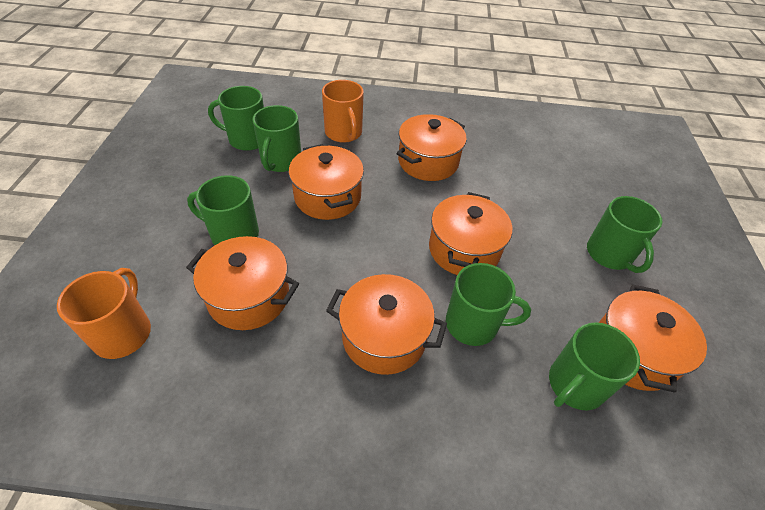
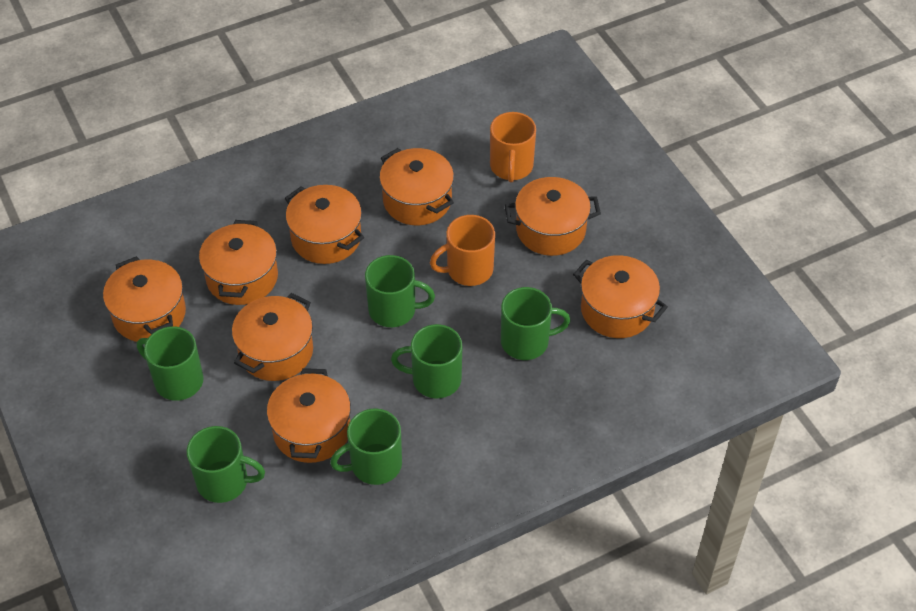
orange pot: 6 -> 8

